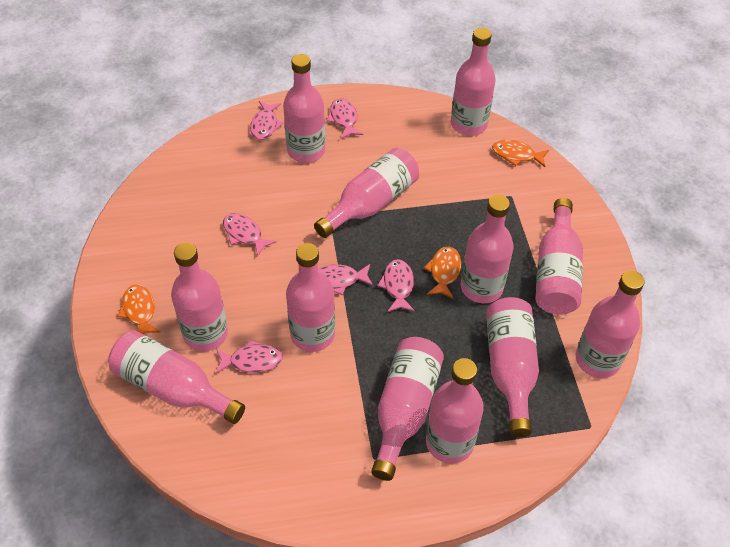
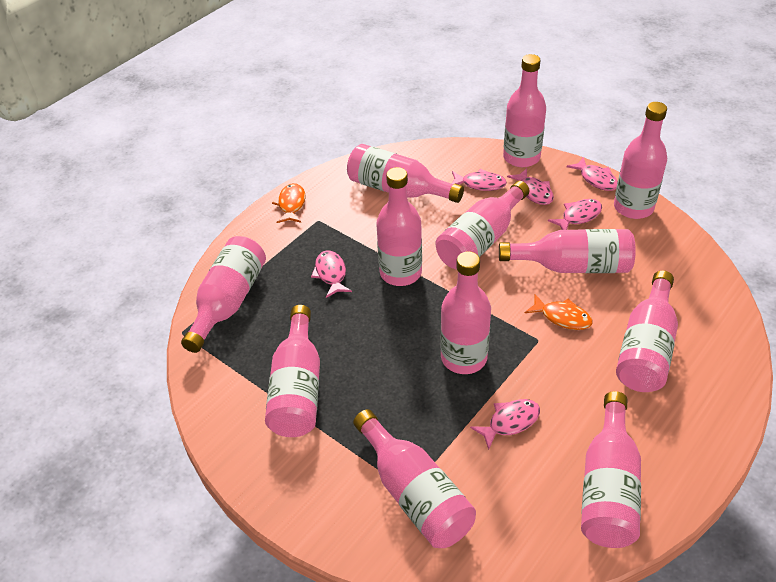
orange fish: 3 -> 2

